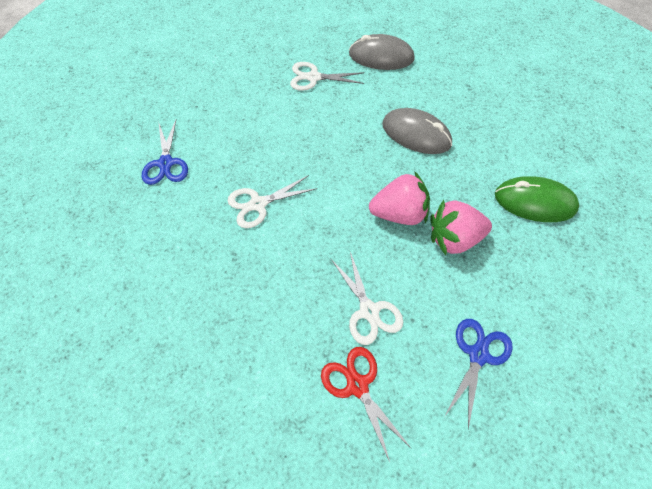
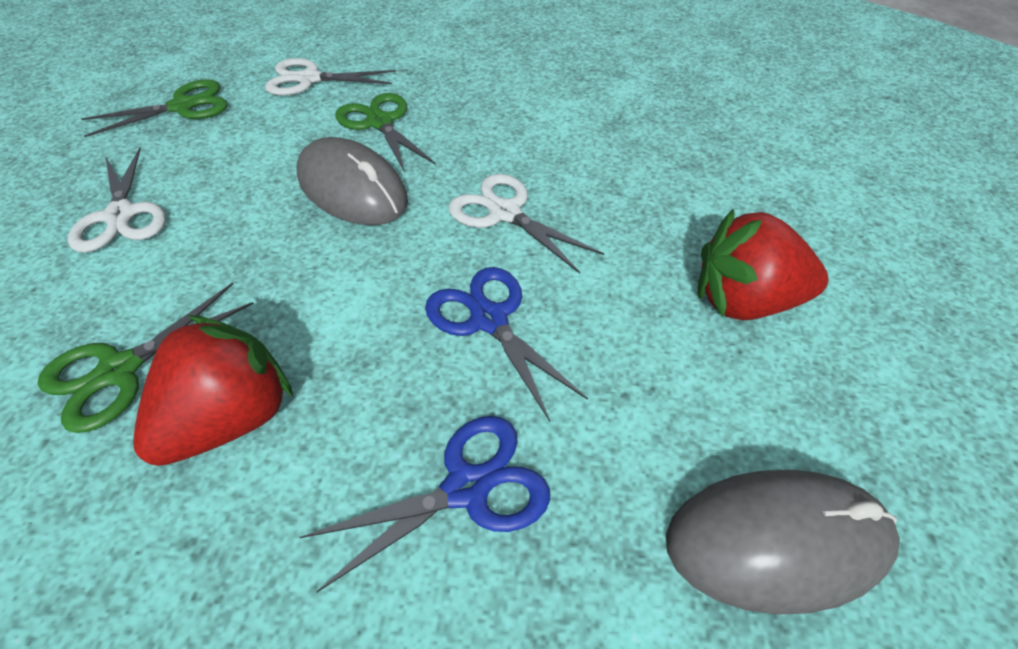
green mouse: 1 -> 0
green scissors: 0 -> 3
pink strawberry: 2 -> 0
red scissors: 1 -> 0
red strawberry: 0 -> 2

